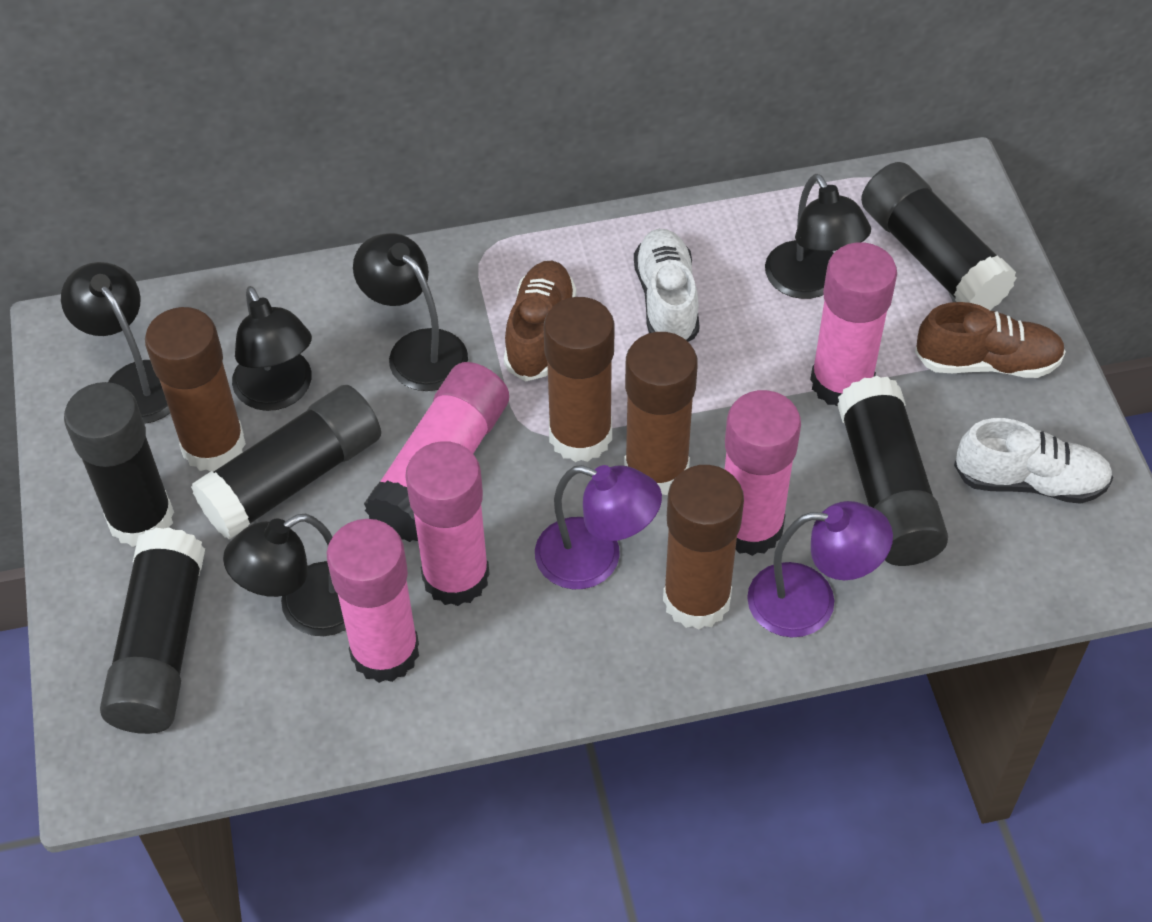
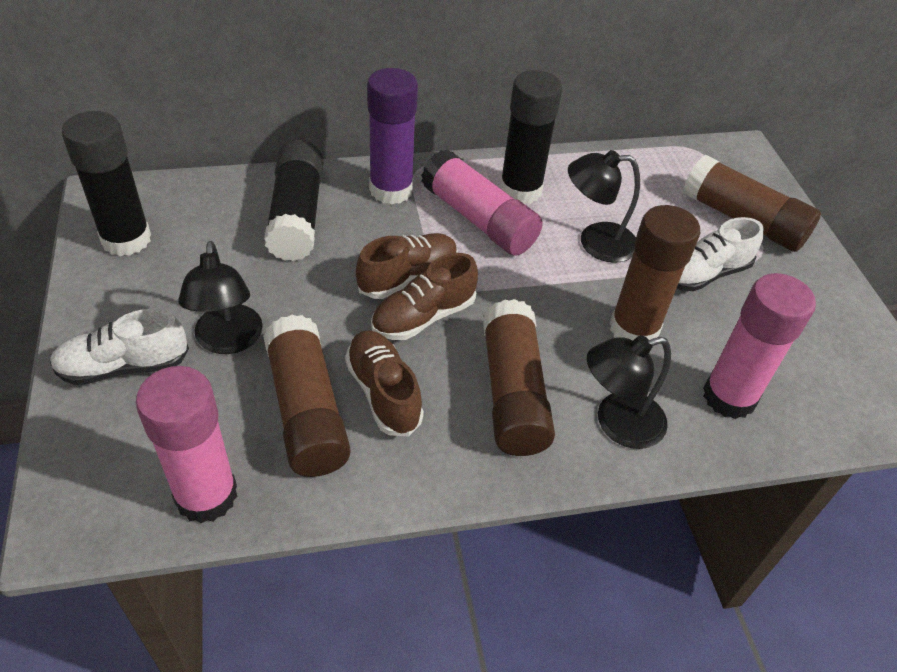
black glue stick: 5 -> 3
black lamp: 5 -> 3
brown shoe: 2 -> 3
pink glue stick: 5 -> 3
purple glue stick: 0 -> 1
purple lamp: 2 -> 0

